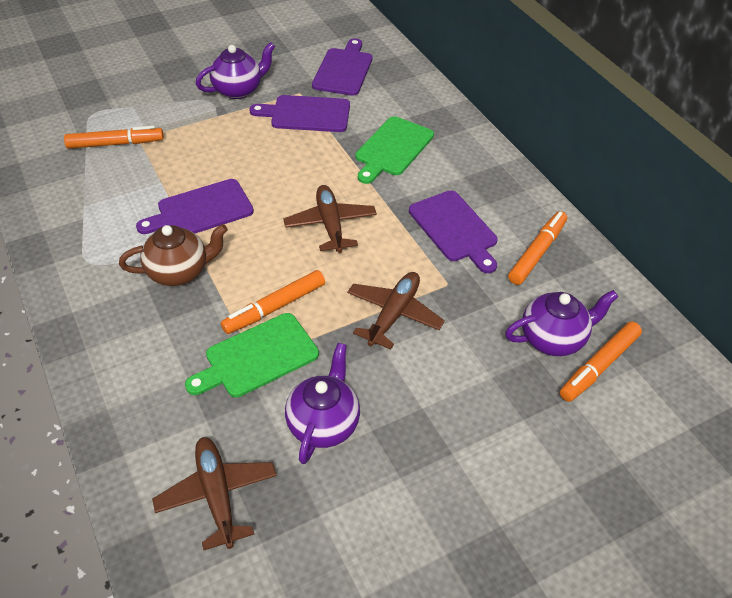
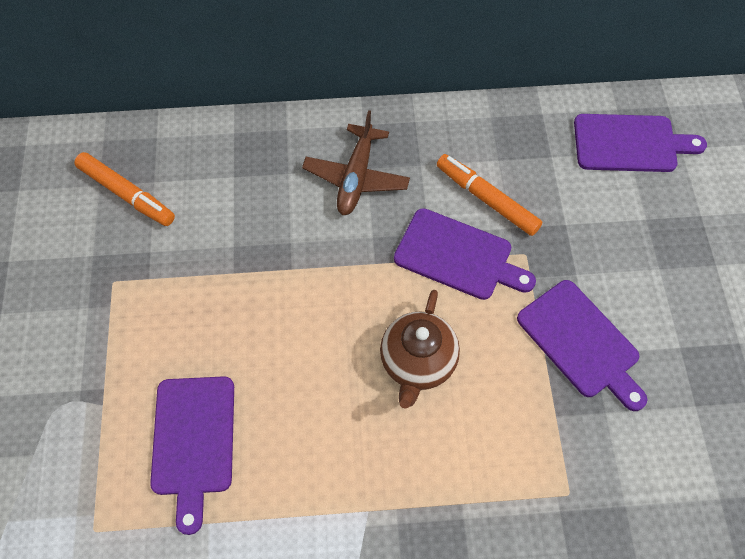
brown plane: 3 -> 1
green cutting board: 2 -> 0
orange marker: 4 -> 2
purple teapot: 3 -> 0

